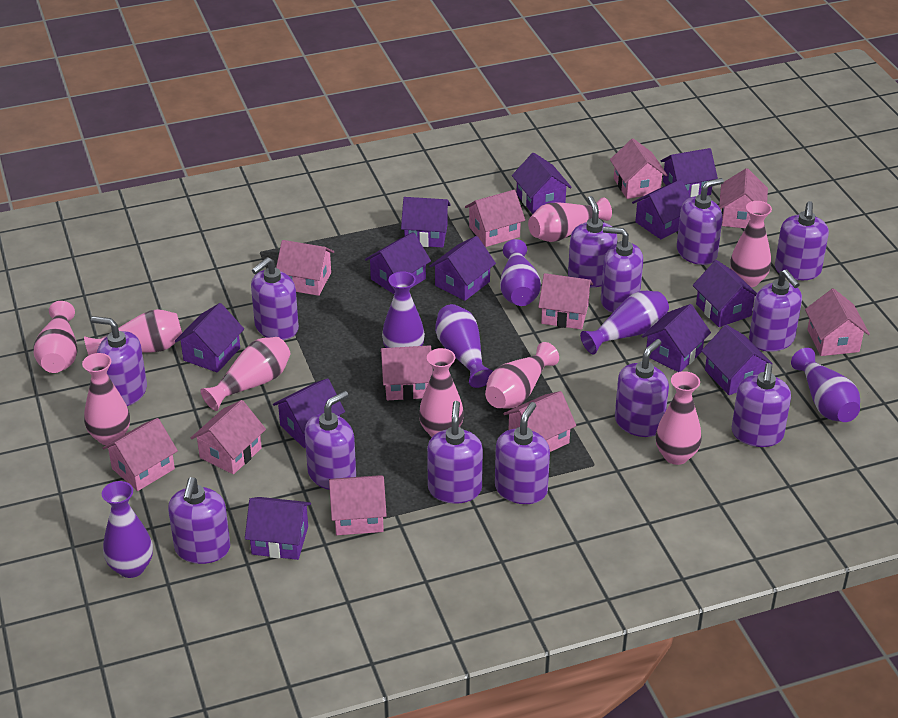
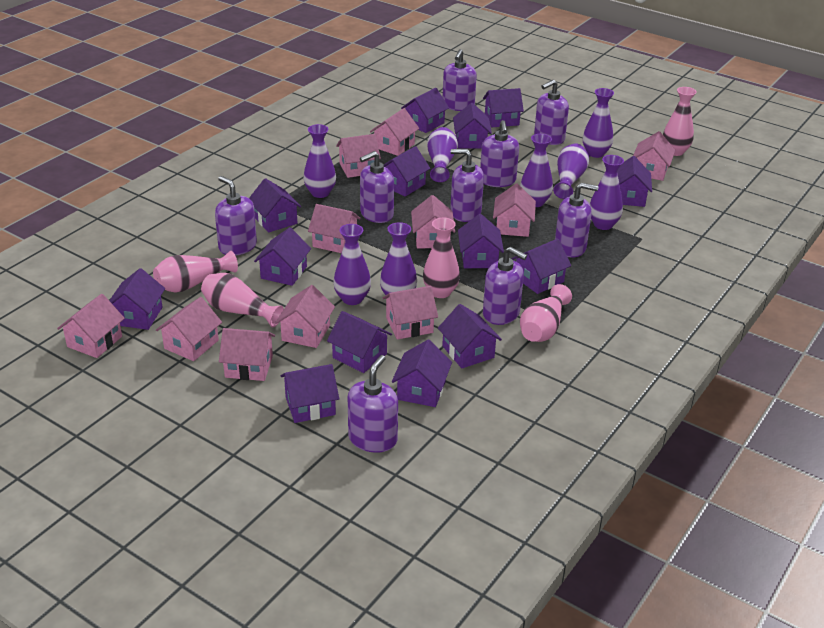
pink vase: 9 -> 5
purple house: 12 -> 14
purple soap dispenser: 13 -> 9
purple vase: 6 -> 8

